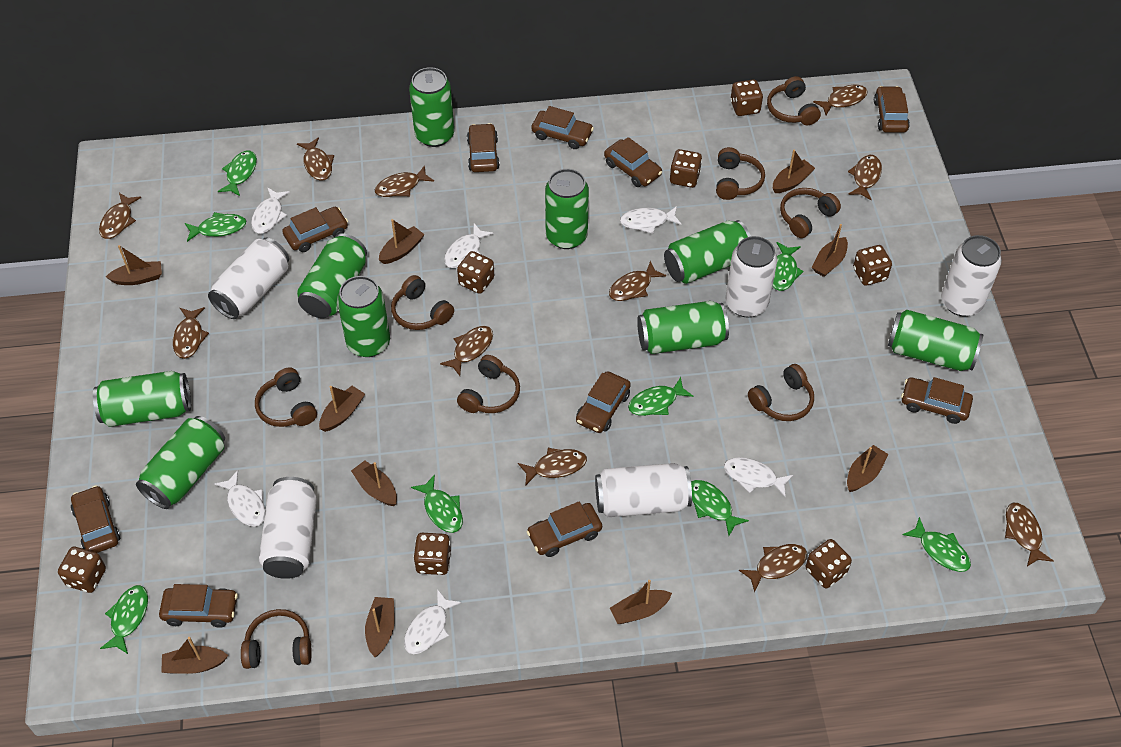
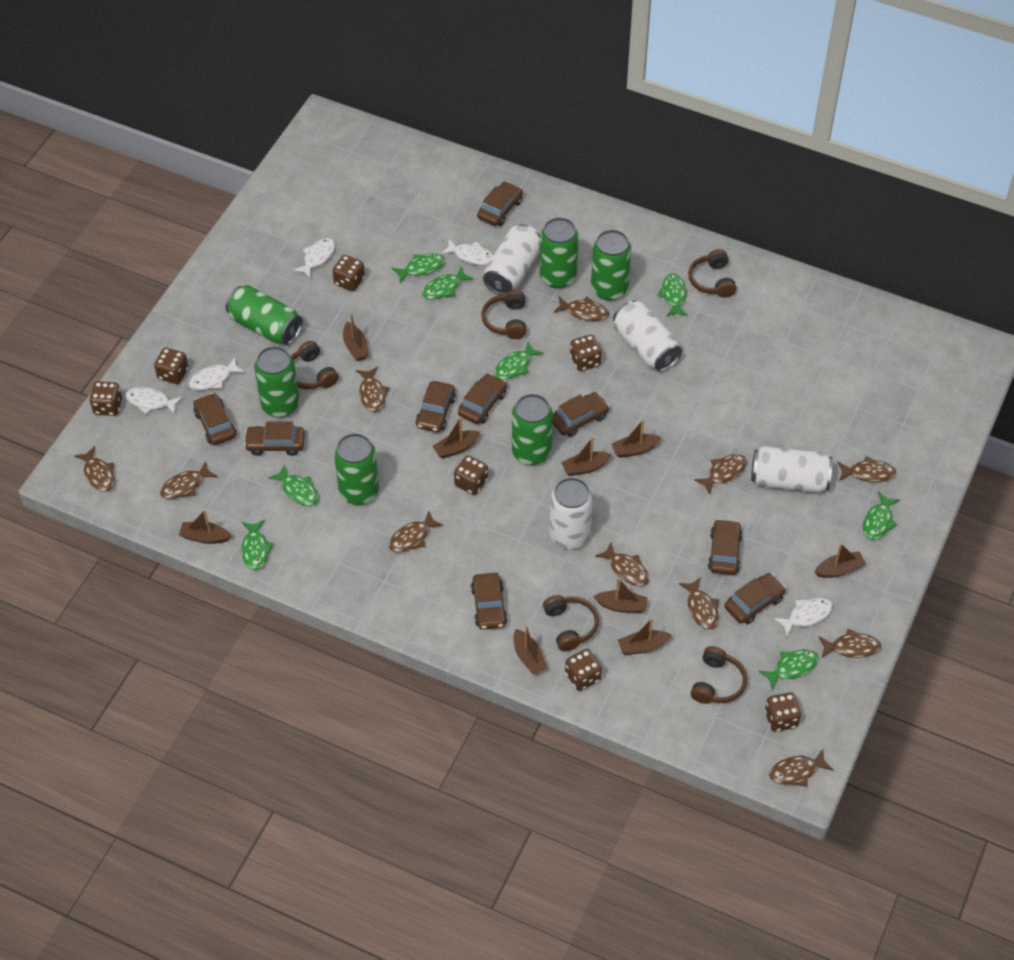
brown boat: 10 -> 9
brown car: 10 -> 9
brown headphones: 8 -> 5
green can: 9 -> 6
white can: 5 -> 4
white fish: 6 -> 5

